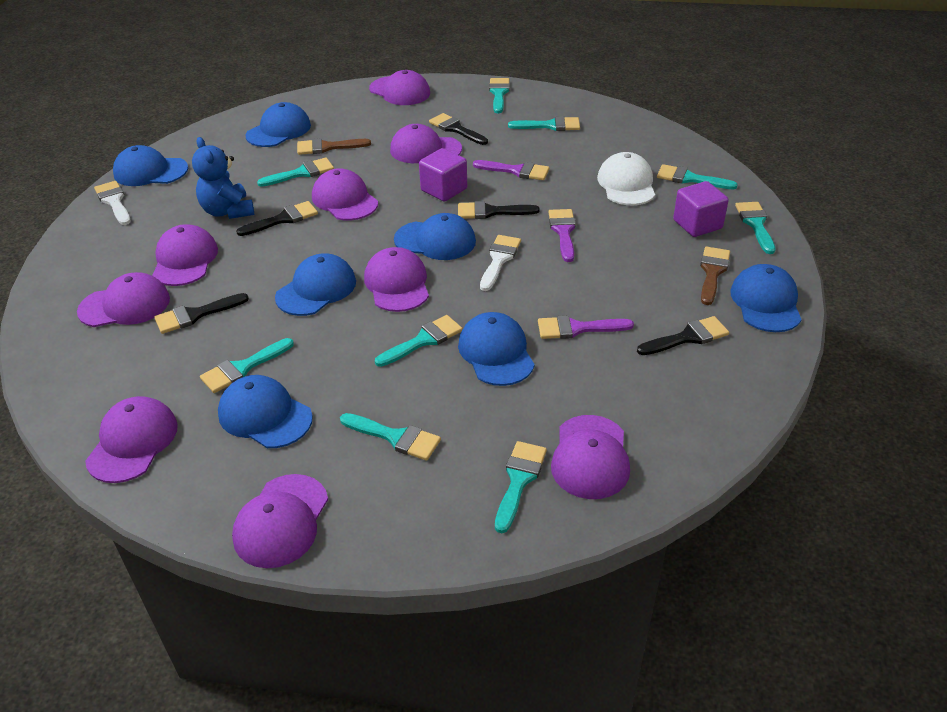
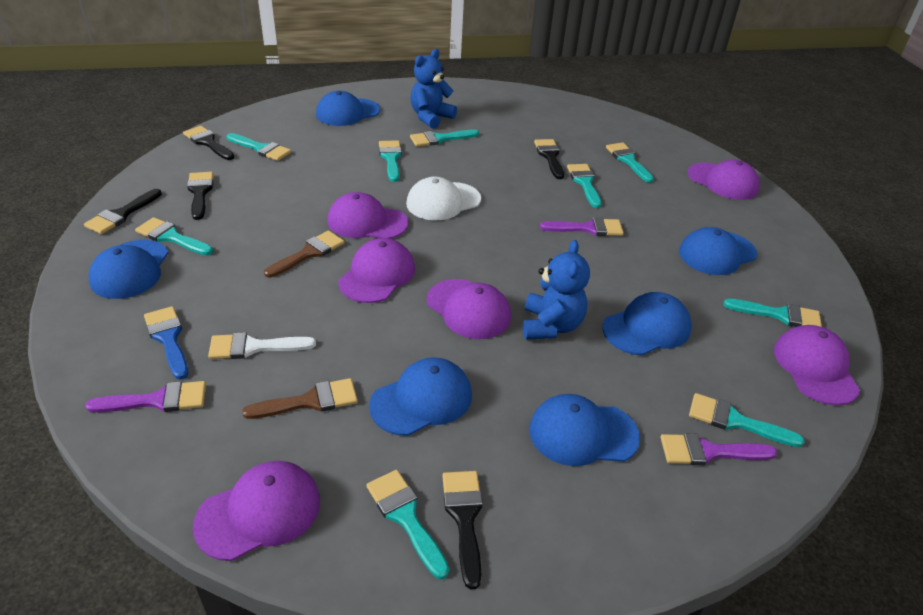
blue brush: 0 -> 1
blue cap: 7 -> 6
blue teddy bear: 1 -> 2
purple cap: 9 -> 6
purple cube: 2 -> 0
white brush: 2 -> 1

